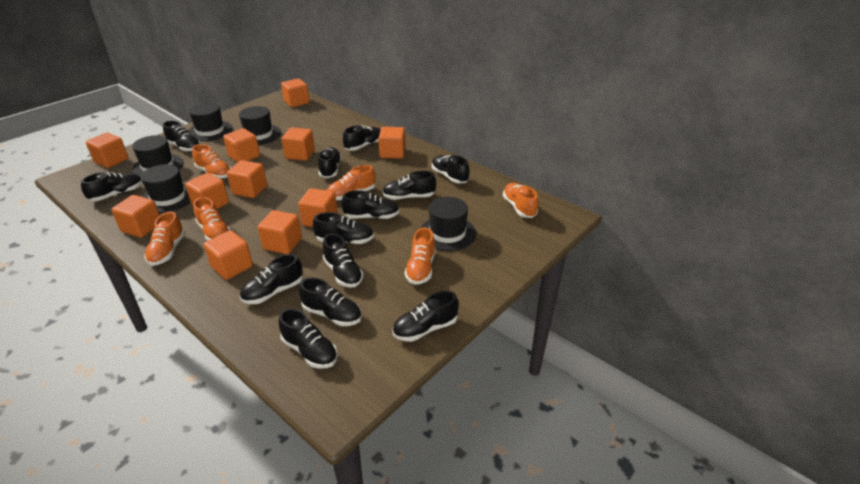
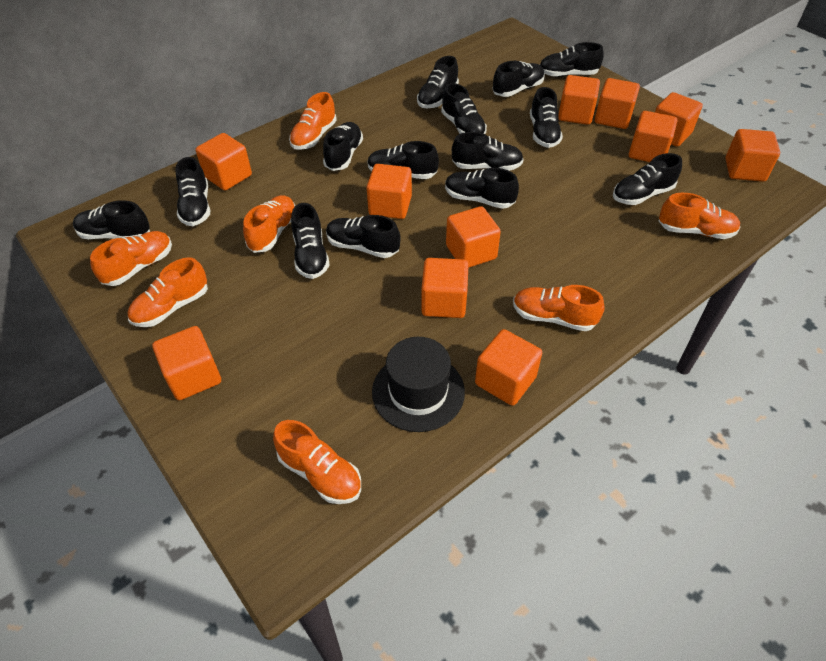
black hat: 5 -> 1
black shoe: 13 -> 14
orange shoe: 6 -> 7

